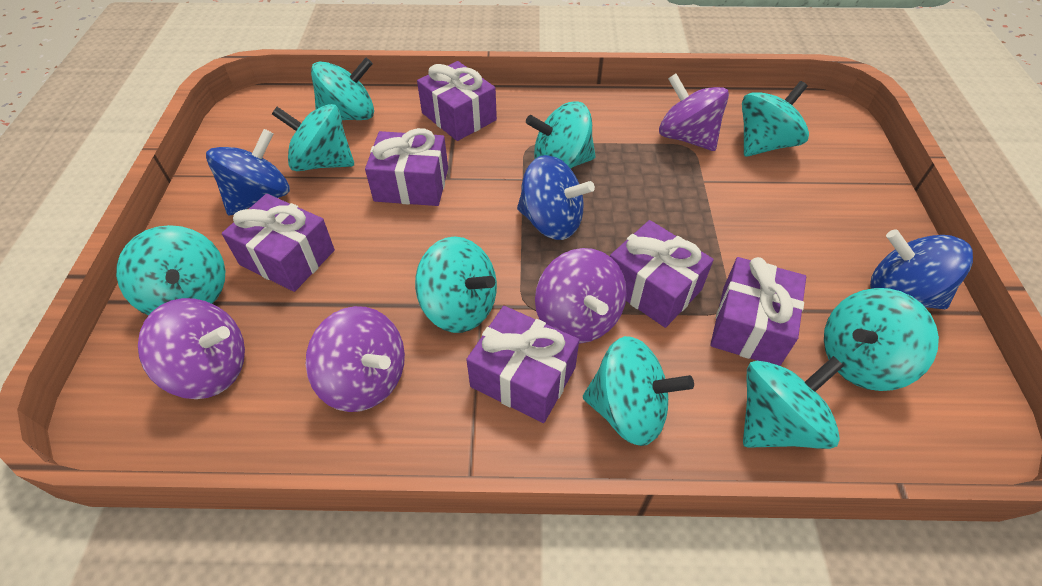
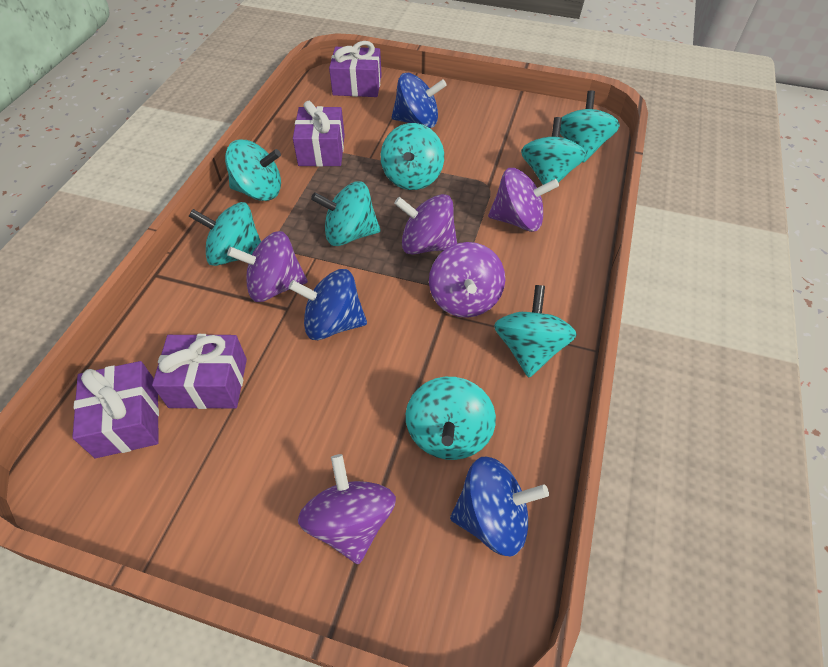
purple gift: 6 -> 4
purple spinning top: 4 -> 5
turquoise spinning top: 9 -> 8

